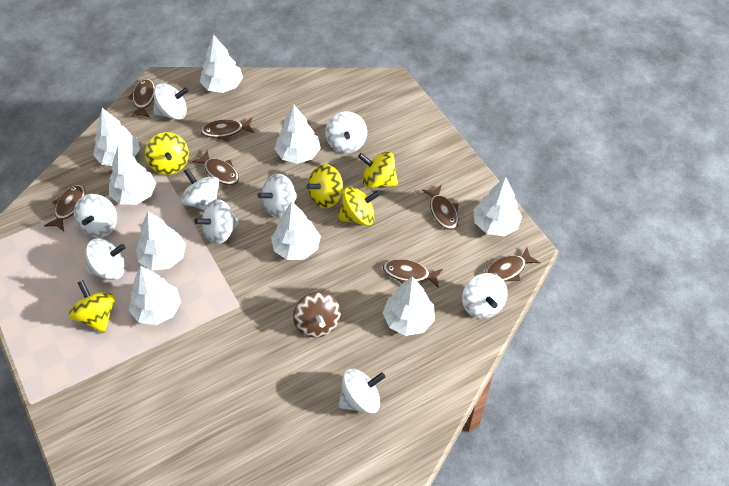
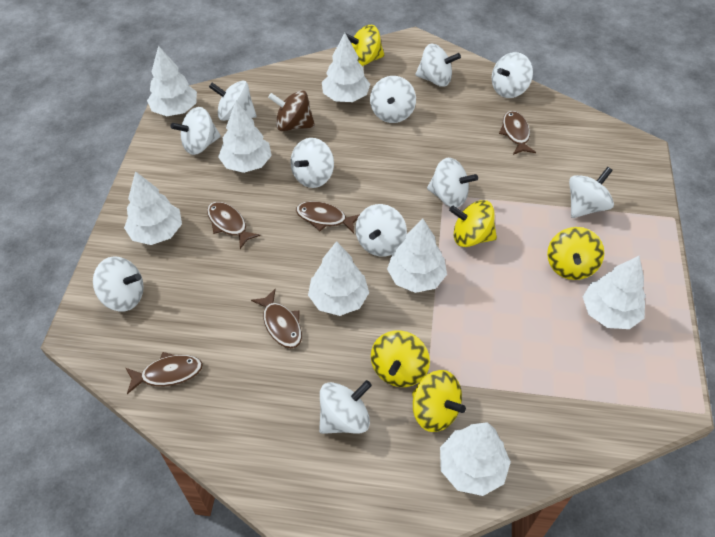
brown fish: 7 -> 5
white spinning top: 9 -> 11
white tree: 9 -> 8

